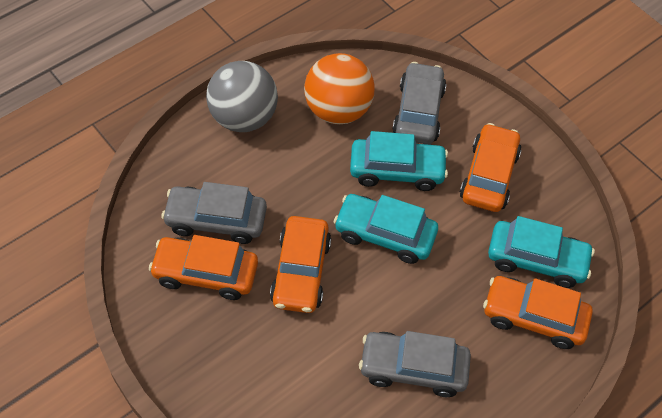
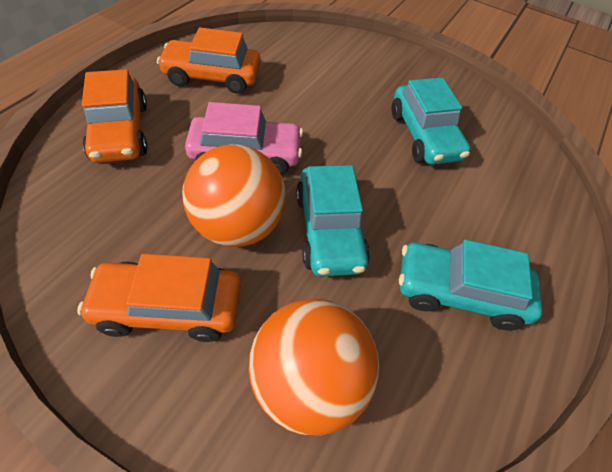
grey ball: 1 -> 0
grey car: 3 -> 0
orange ball: 1 -> 2
orange car: 4 -> 3
pink car: 0 -> 1

